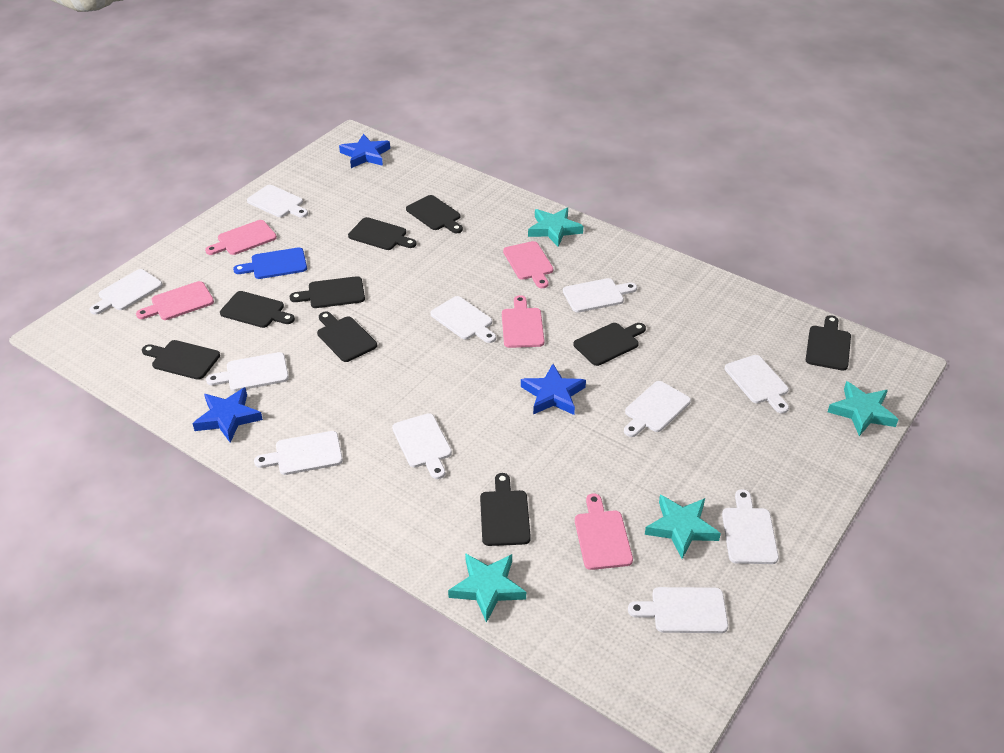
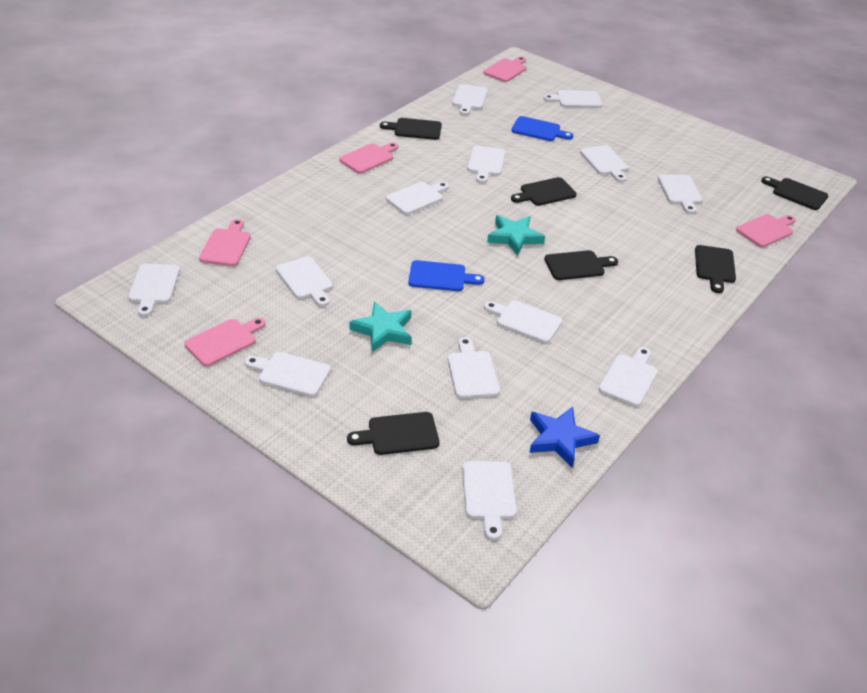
black cutting board: 9 -> 6
blue cutting board: 1 -> 2
blue star: 3 -> 1
turquoise star: 4 -> 2
white cutting board: 11 -> 13

